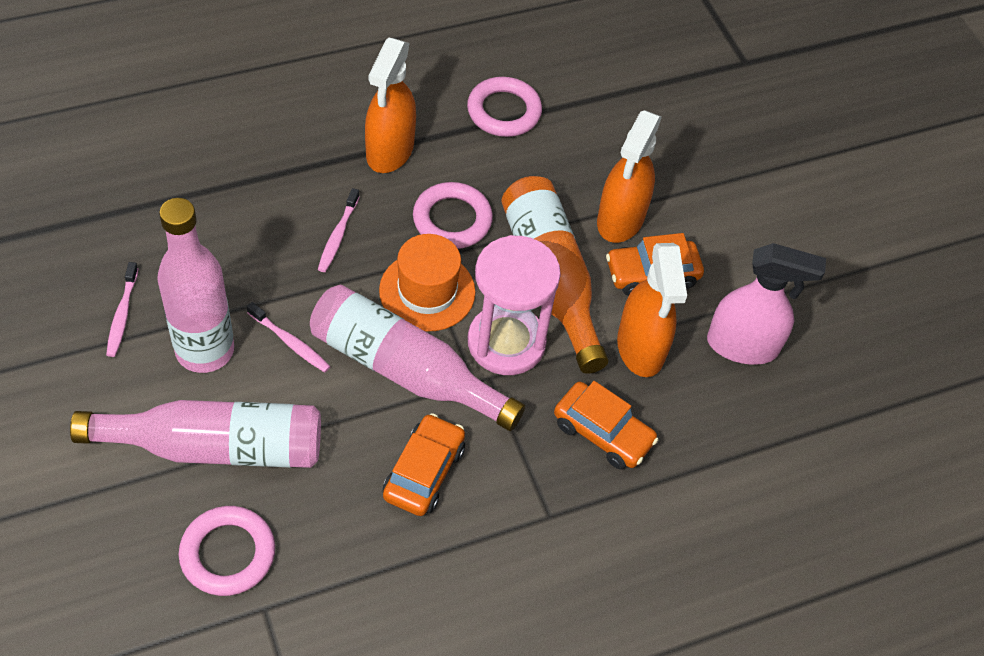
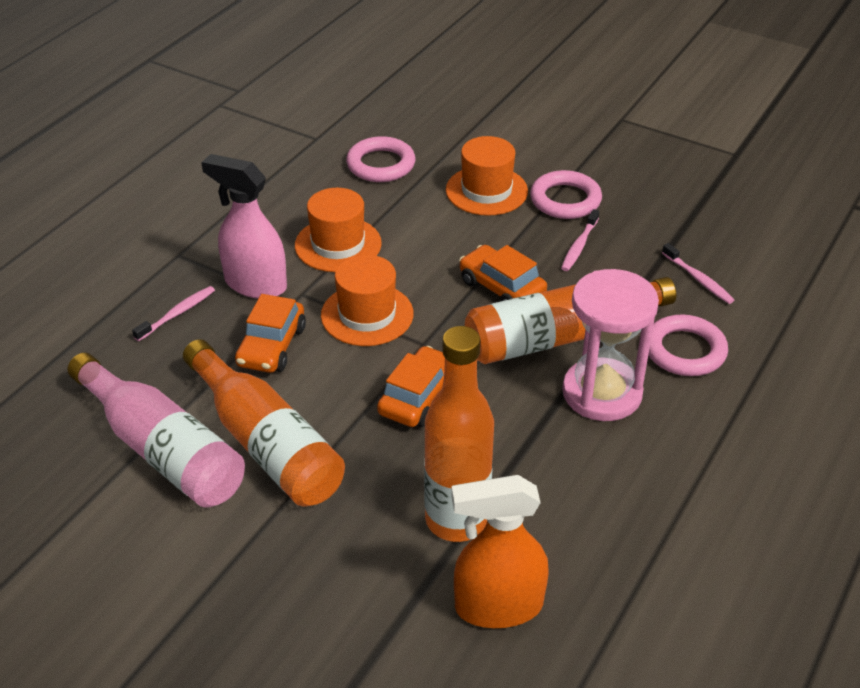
orange bottle: 1 -> 3
orange hat: 1 -> 3
orange spray bottle: 3 -> 1
pink bottle: 3 -> 1

